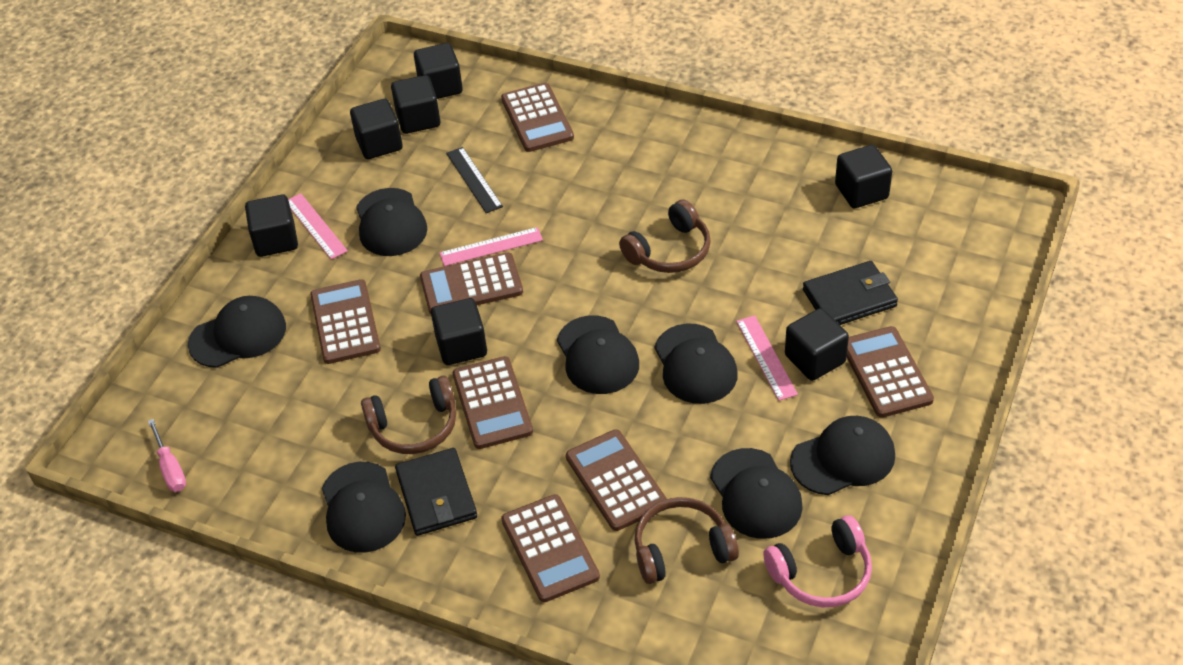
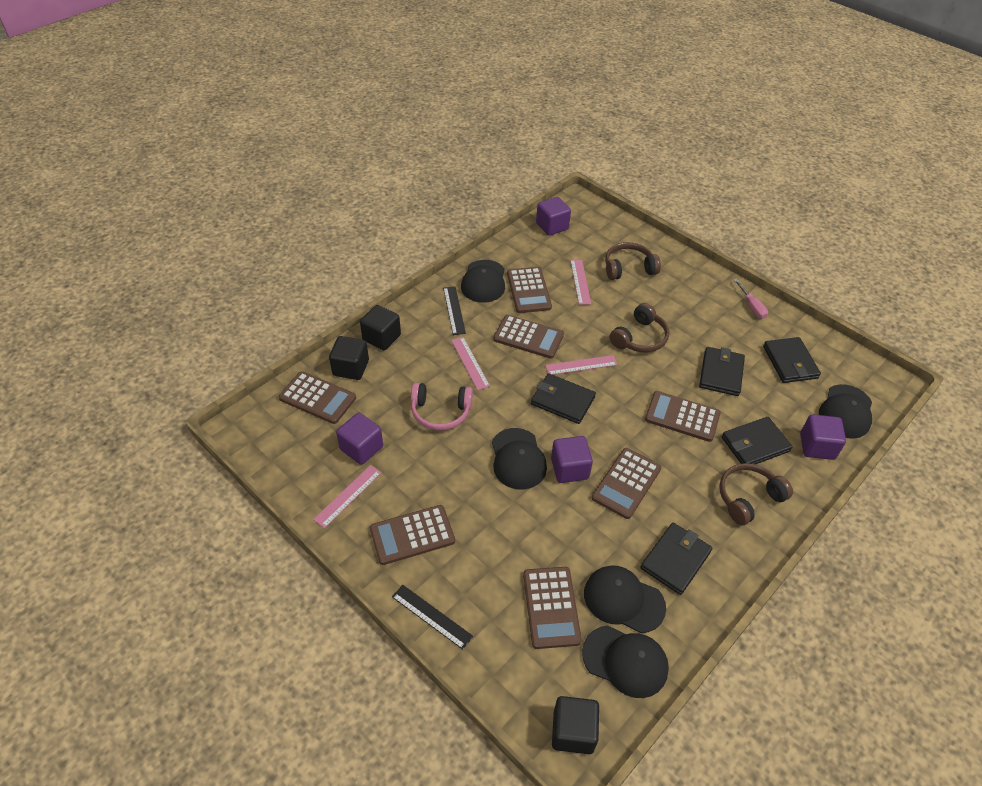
black cap: 7 -> 5
black cube: 7 -> 3
black ruler: 1 -> 2
black wallet: 2 -> 5
pink ruler: 3 -> 4
purple cube: 0 -> 4

